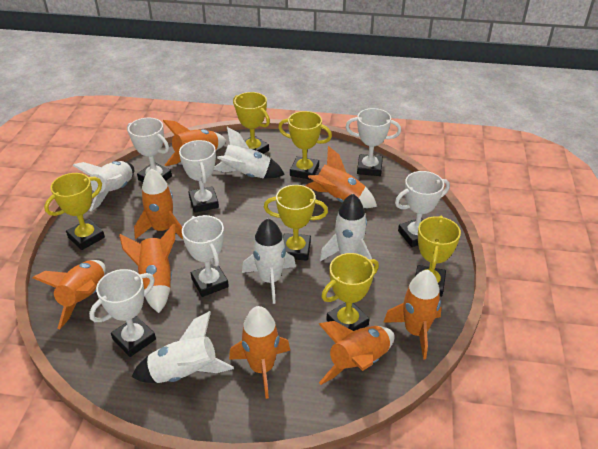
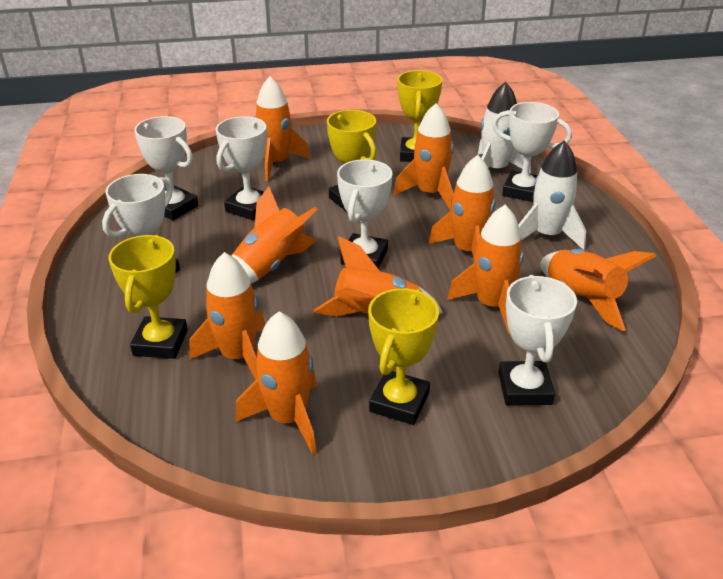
orange rocket: 8 -> 9
white rocket: 5 -> 2
yellow trophy: 6 -> 4

